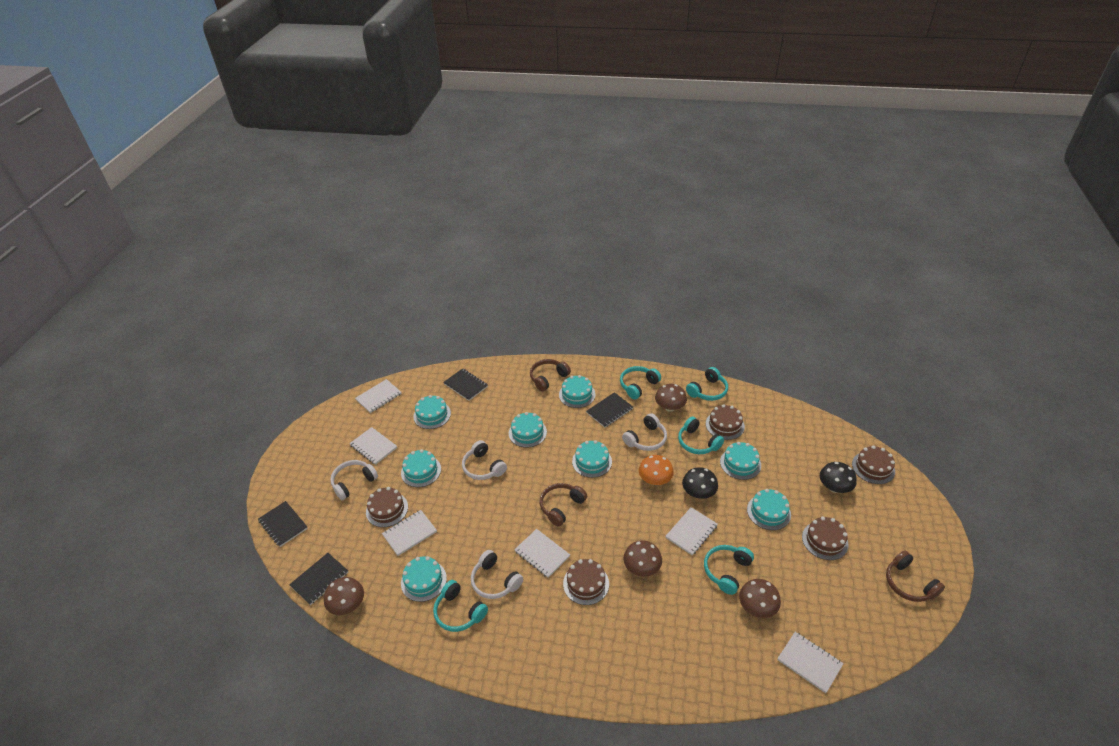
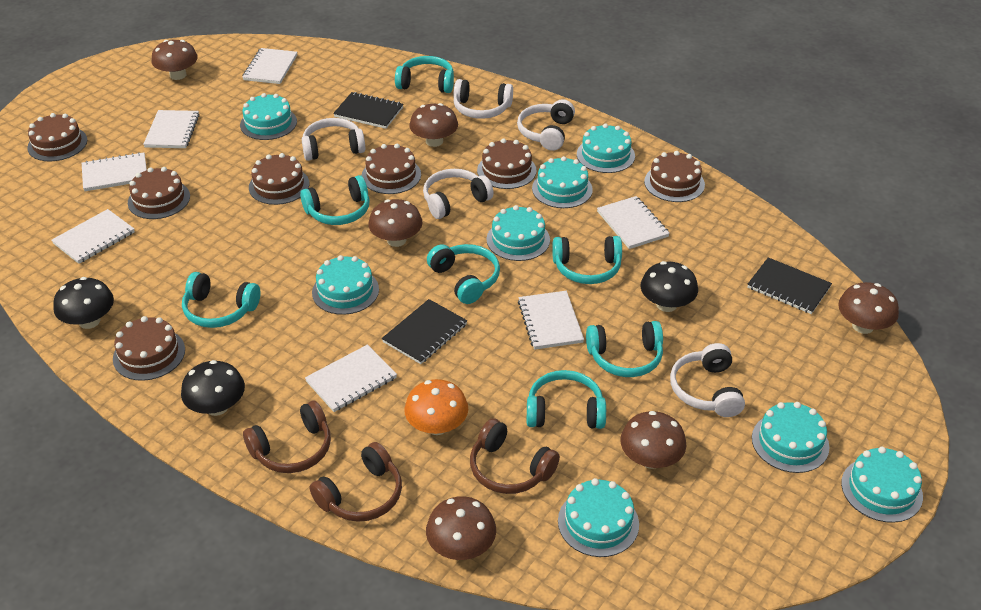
black mushroom: 2 -> 3
black notebook: 4 -> 3
brown cake: 5 -> 7
brown mushroom: 4 -> 6
turquoise headphones: 5 -> 7
white headphones: 4 -> 5
white notebook: 6 -> 7

